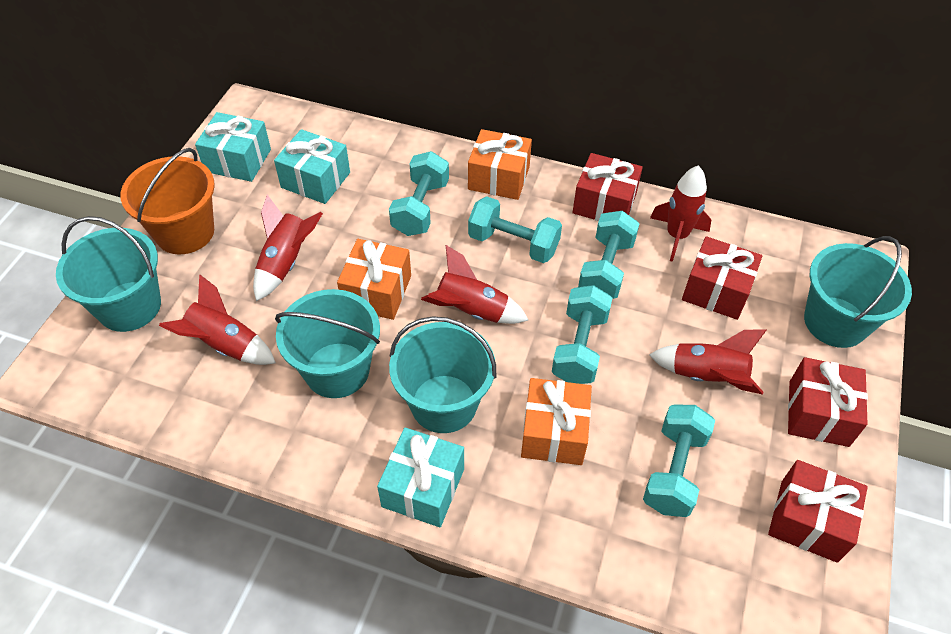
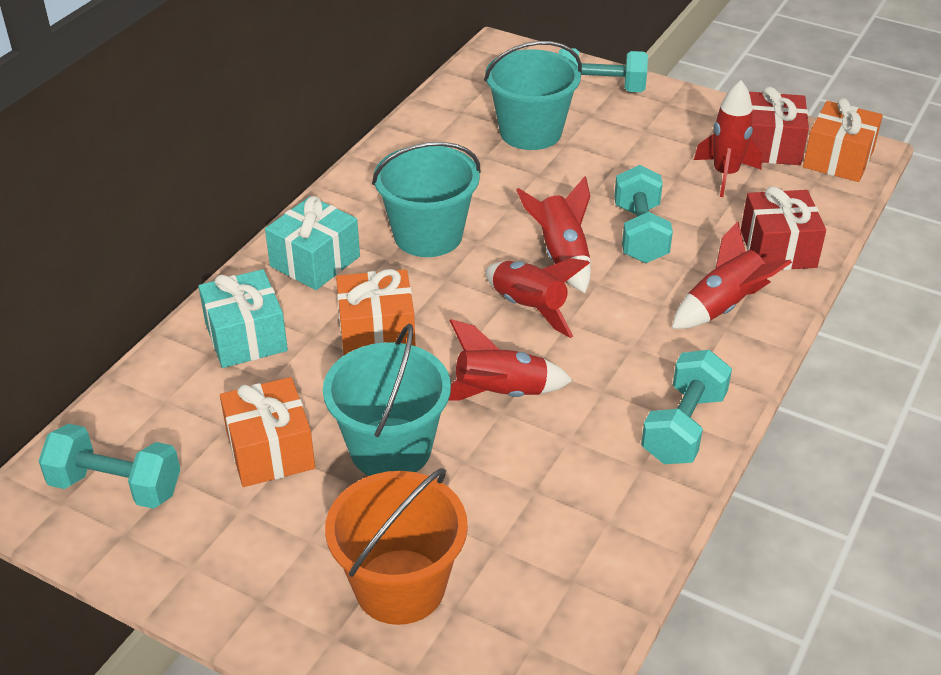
red gift: 4 -> 2
turquoise bucket: 4 -> 3
turquoise dumbbell: 5 -> 4
turquoise gift: 3 -> 2

